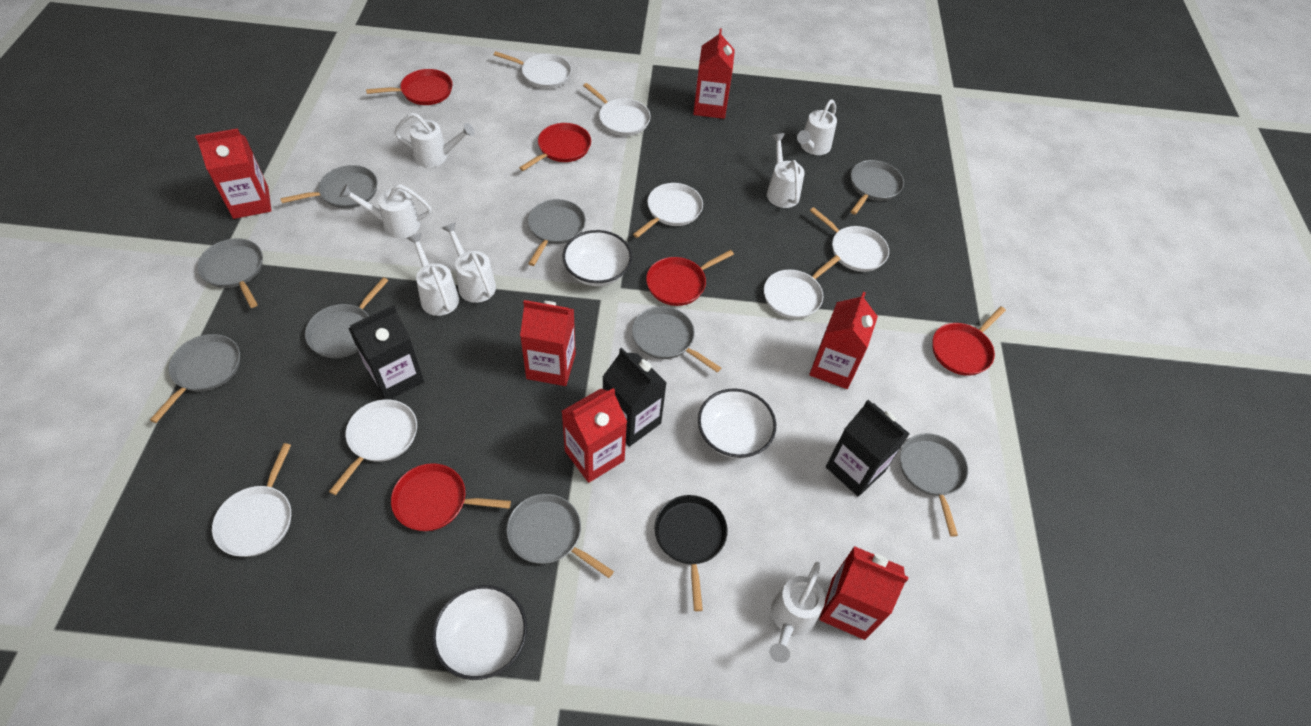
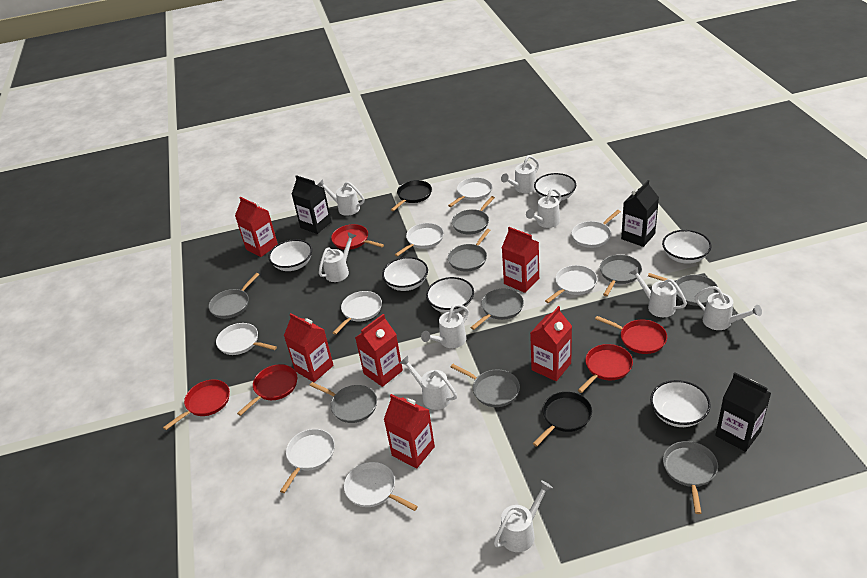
black pan: 1 -> 2
white bowl: 3 -> 6
white pan: 7 -> 8
white watering can: 7 -> 9

